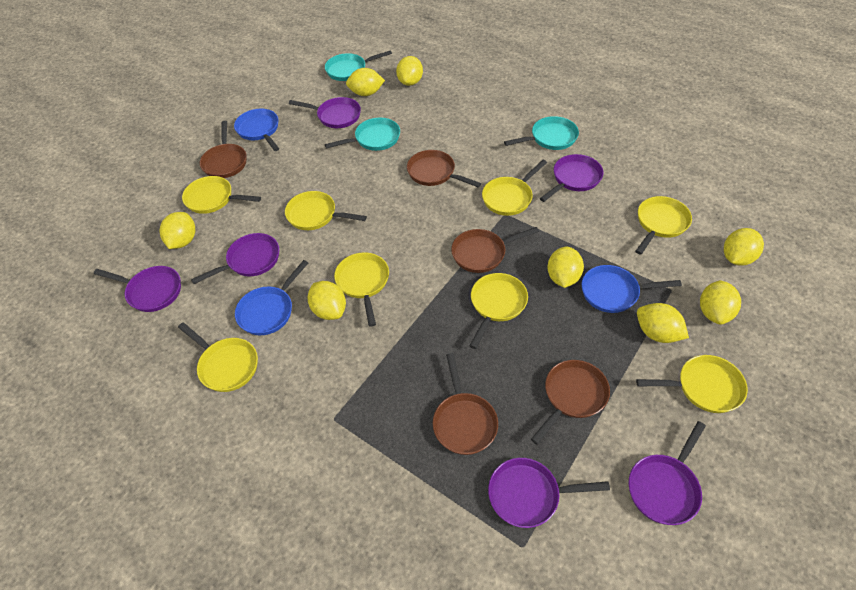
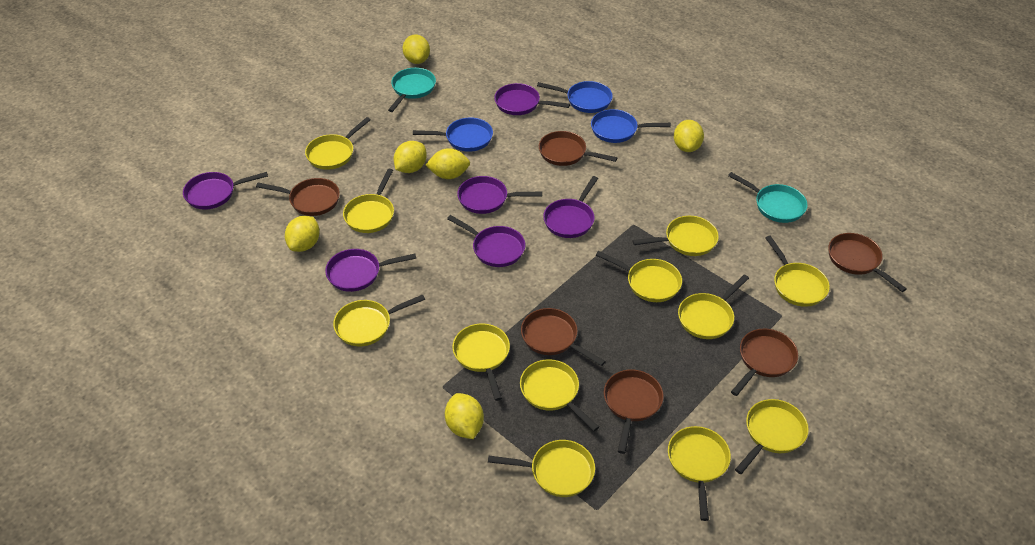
brown pan: 5 -> 6
turquoise pan: 3 -> 2
yellow lemon: 8 -> 6
yellow pan: 8 -> 12

